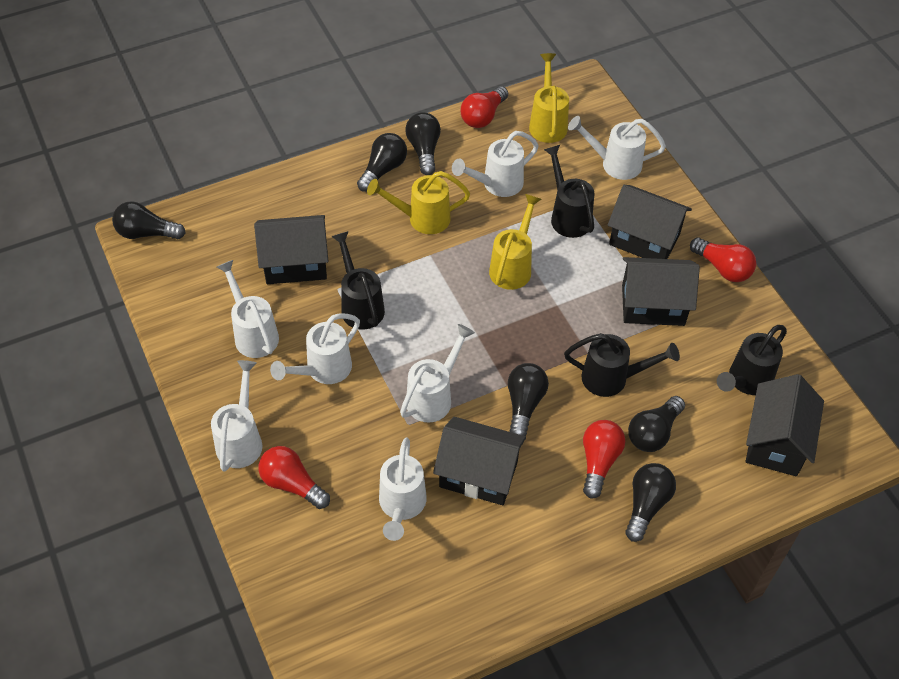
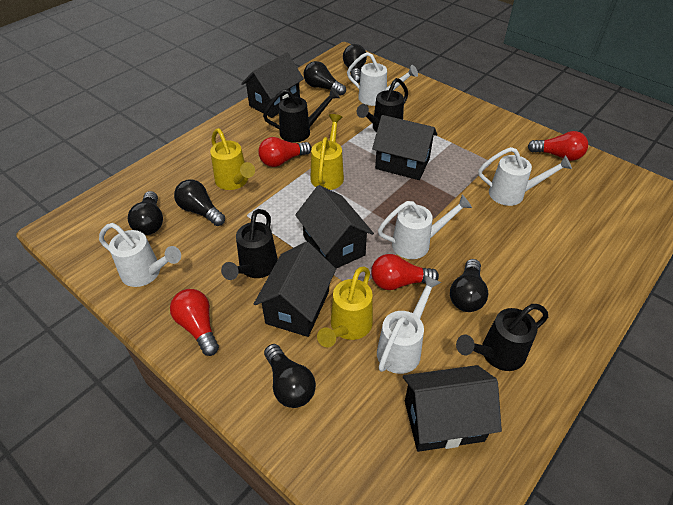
white watering can: 7 -> 5

